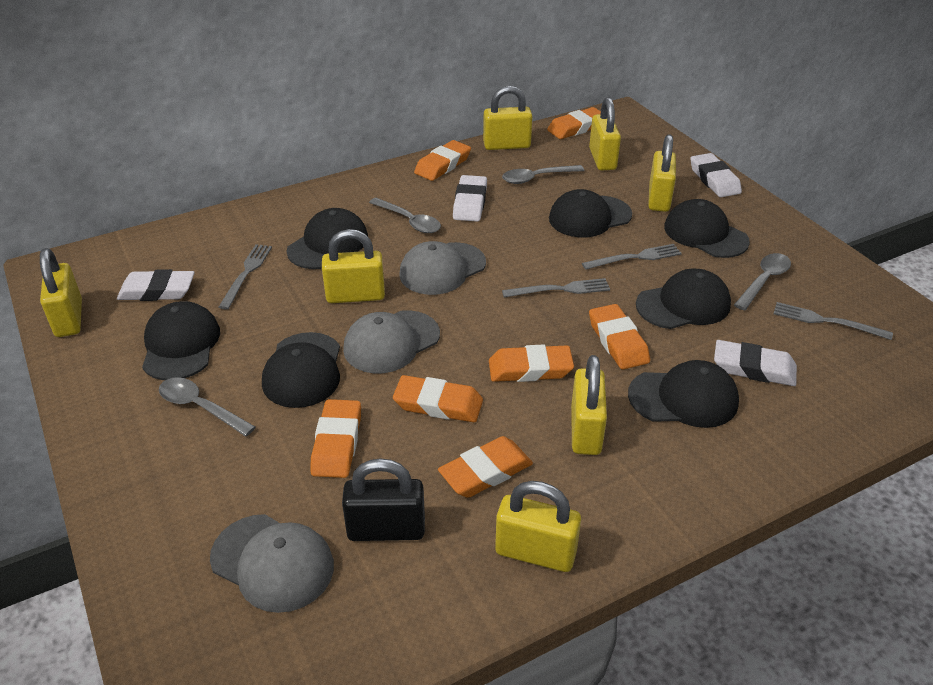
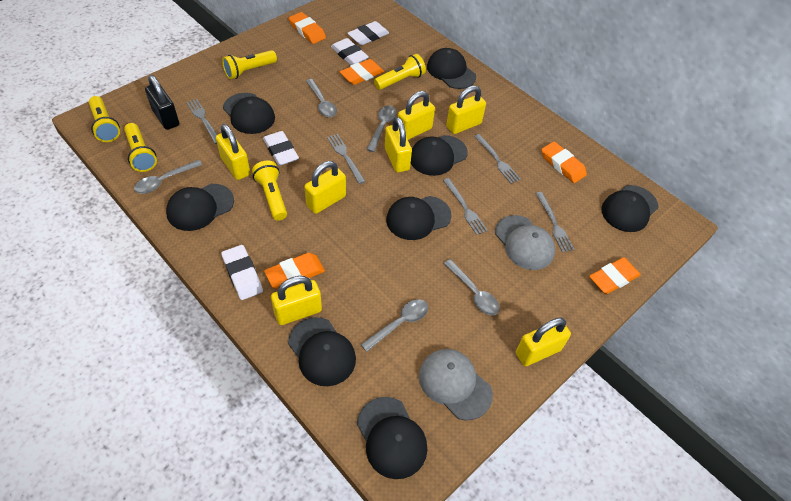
black cap: 7 -> 8
grey cap: 3 -> 2
grey fork: 4 -> 5
grey spoon: 4 -> 5
orange eraser: 7 -> 5
yellow flashlight: 0 -> 5

